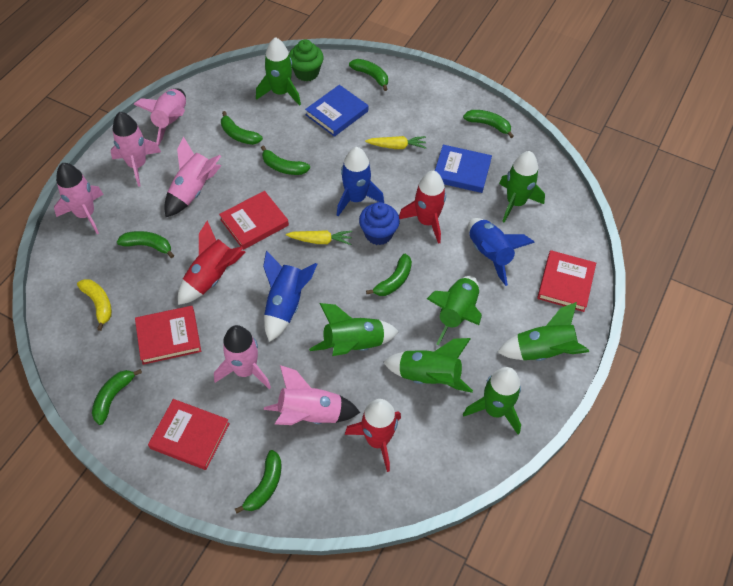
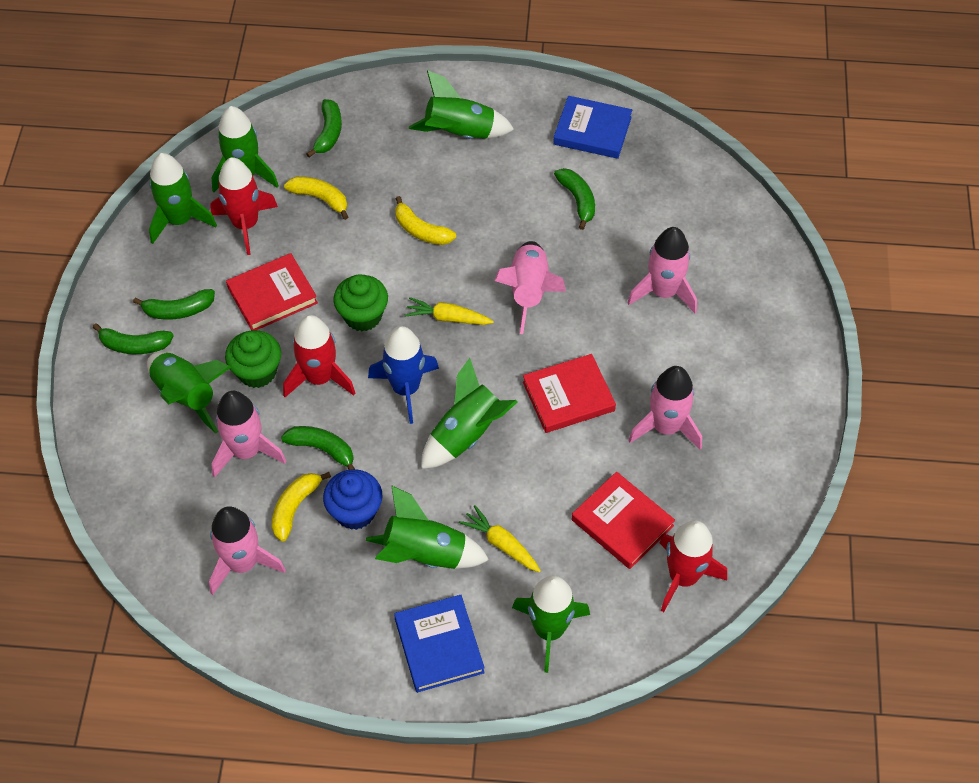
blue rocket: 3 -> 1
green banana: 8 -> 5
green cupcake: 1 -> 2
pink rocket: 6 -> 5
red book: 4 -> 3
yellow banana: 1 -> 3

